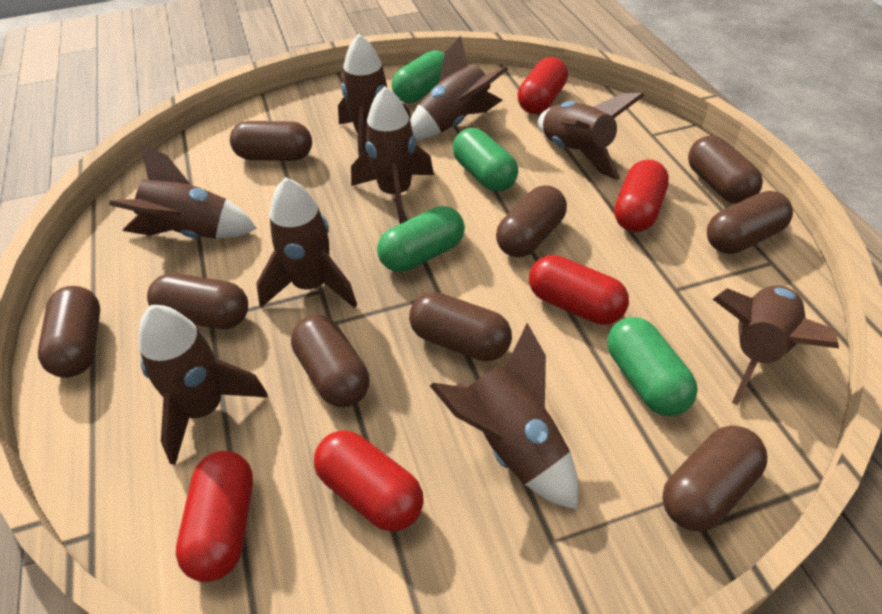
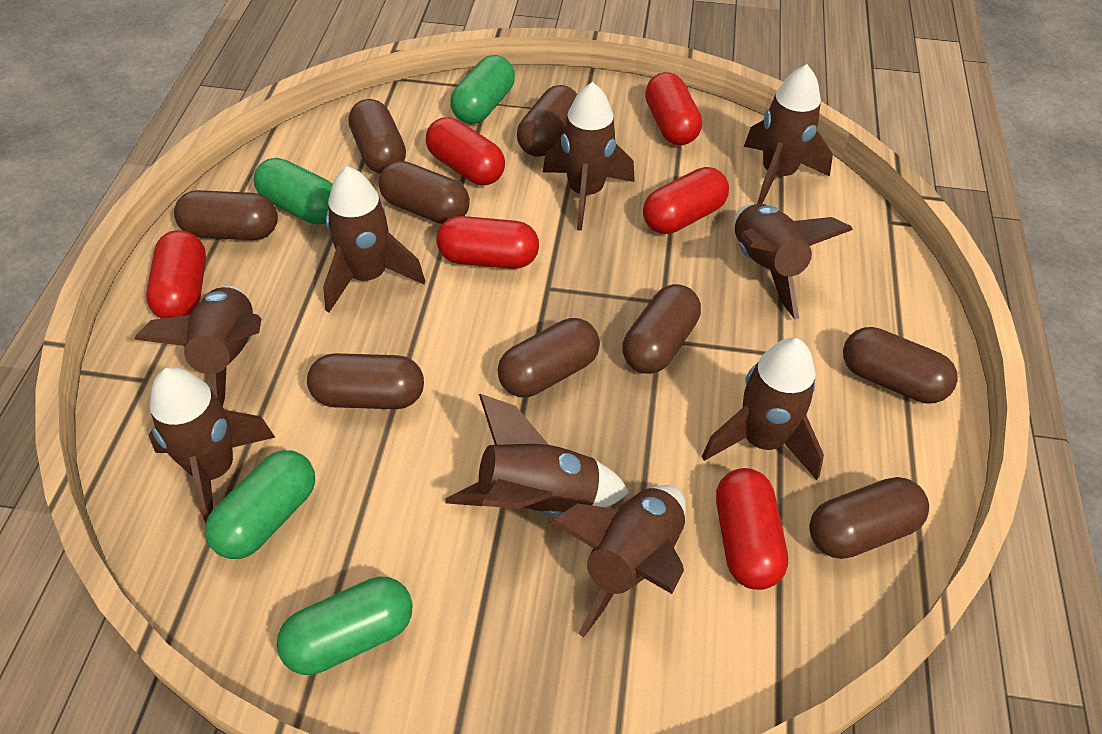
red capsule: 5 -> 6

